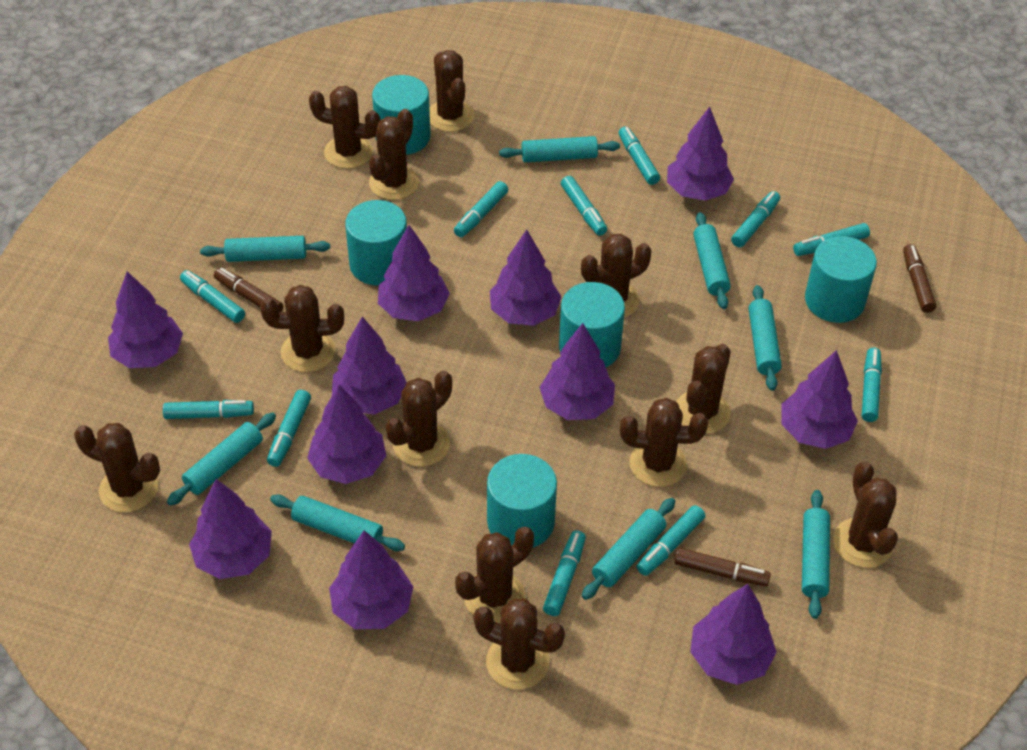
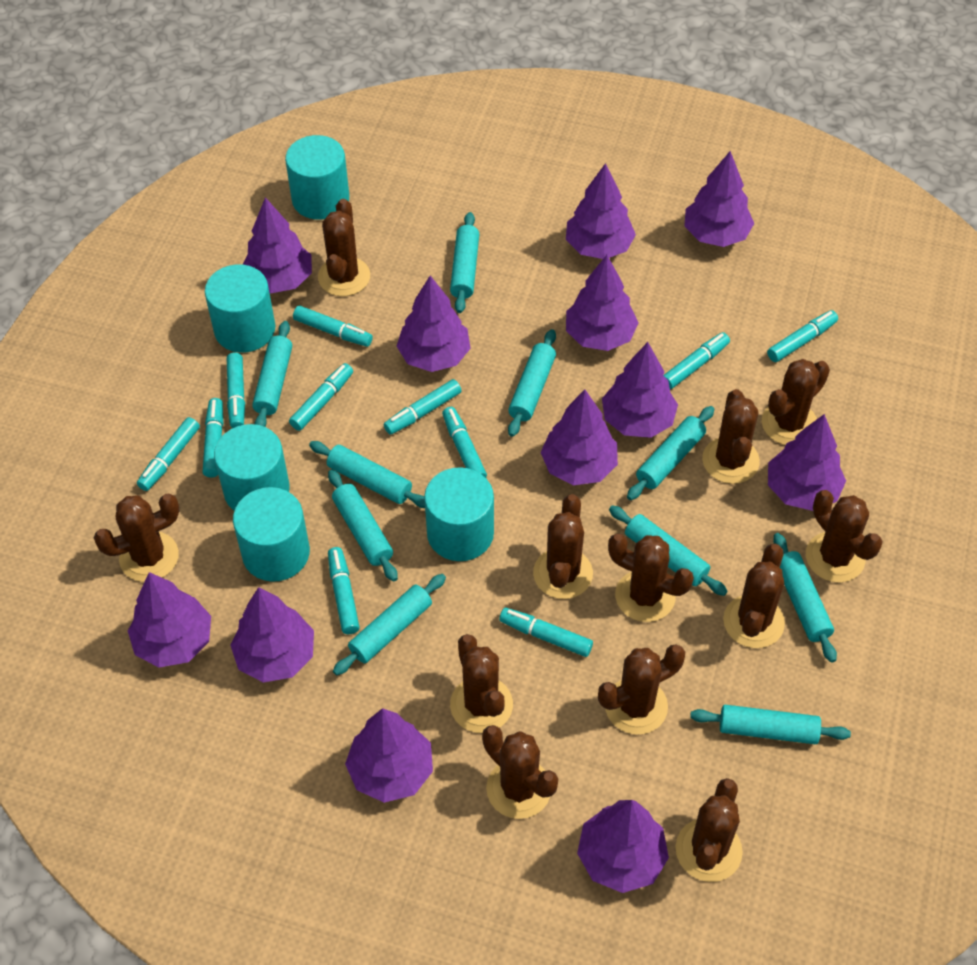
brown marker: 3 -> 0
purple tree: 11 -> 12
turquoise rolling pin: 8 -> 10

